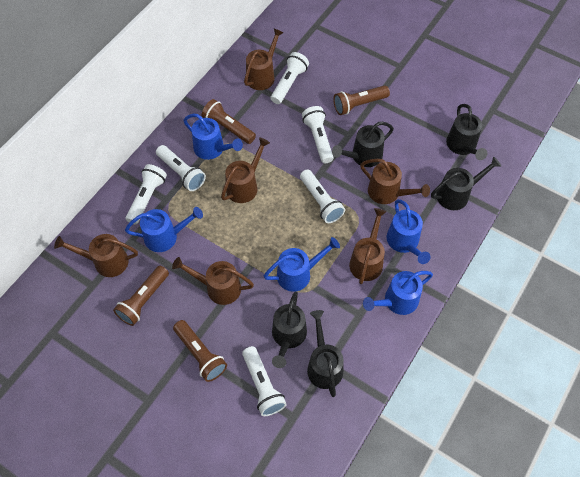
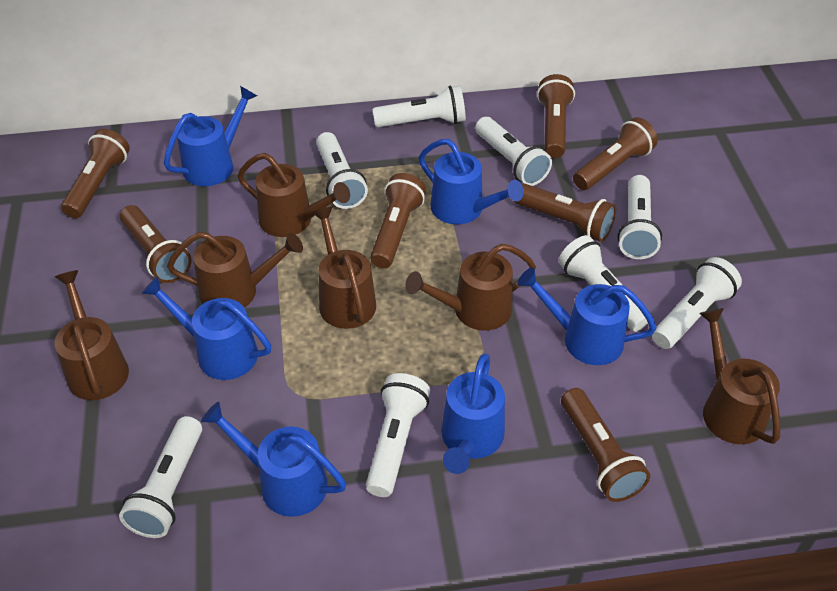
black watering can: 5 -> 0
blue watering can: 5 -> 6
brown flashlight: 4 -> 7
white flashlight: 6 -> 8

